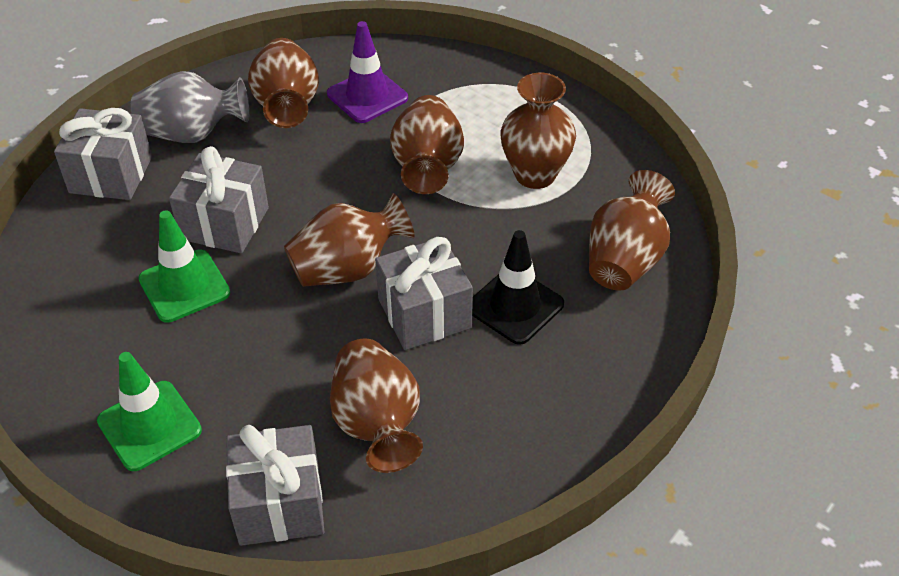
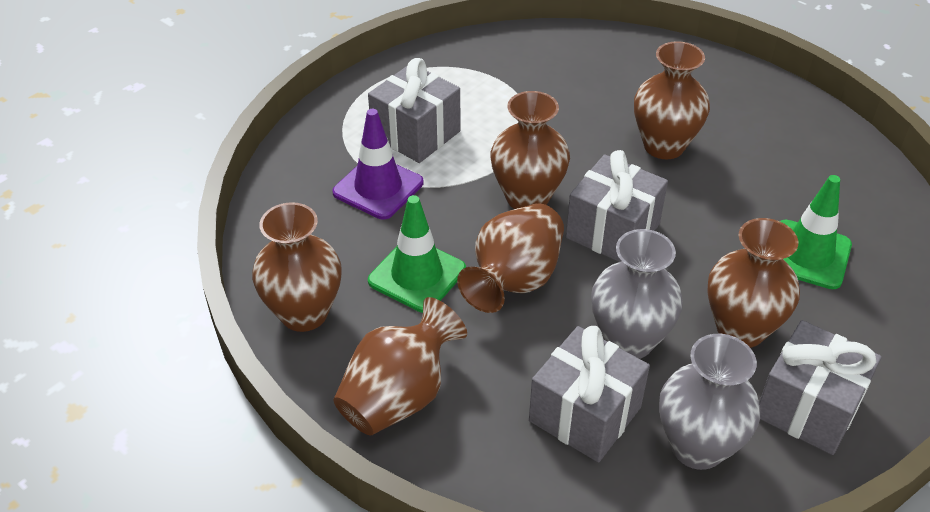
black traffic cone: 1 -> 0
grey vase: 1 -> 2

